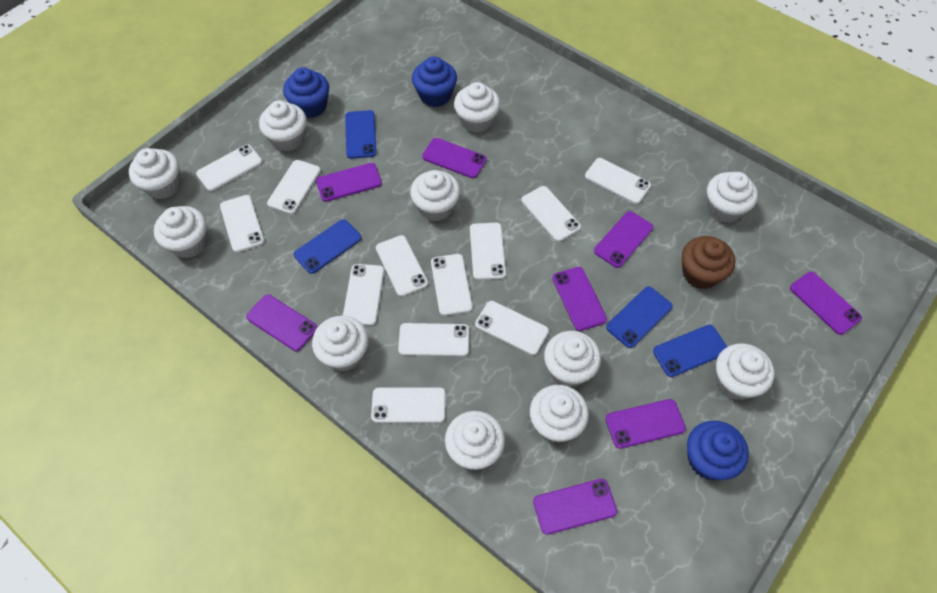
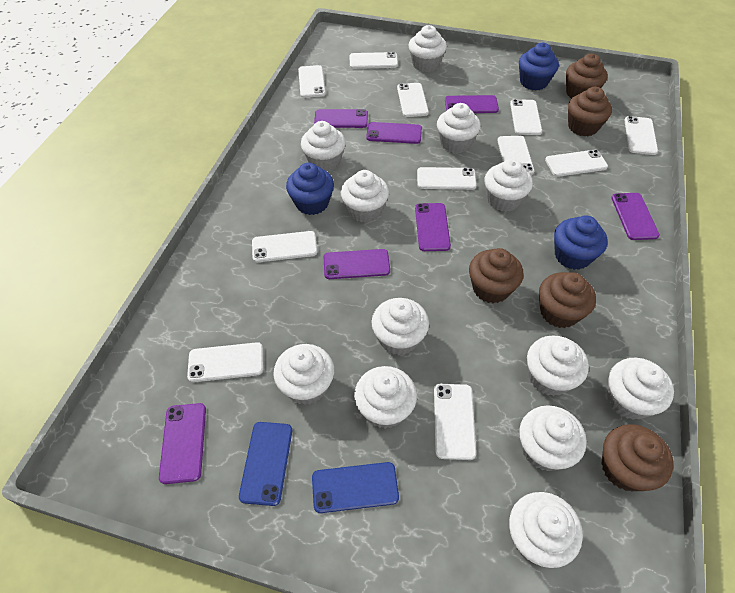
blue phone: 4 -> 2
brown cupcake: 1 -> 5
purple phone: 8 -> 7
white cupcake: 11 -> 12
white phone: 12 -> 11

